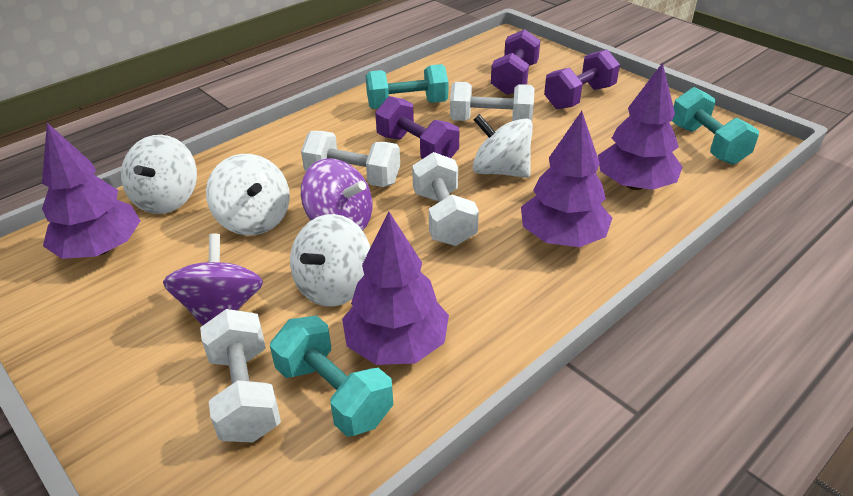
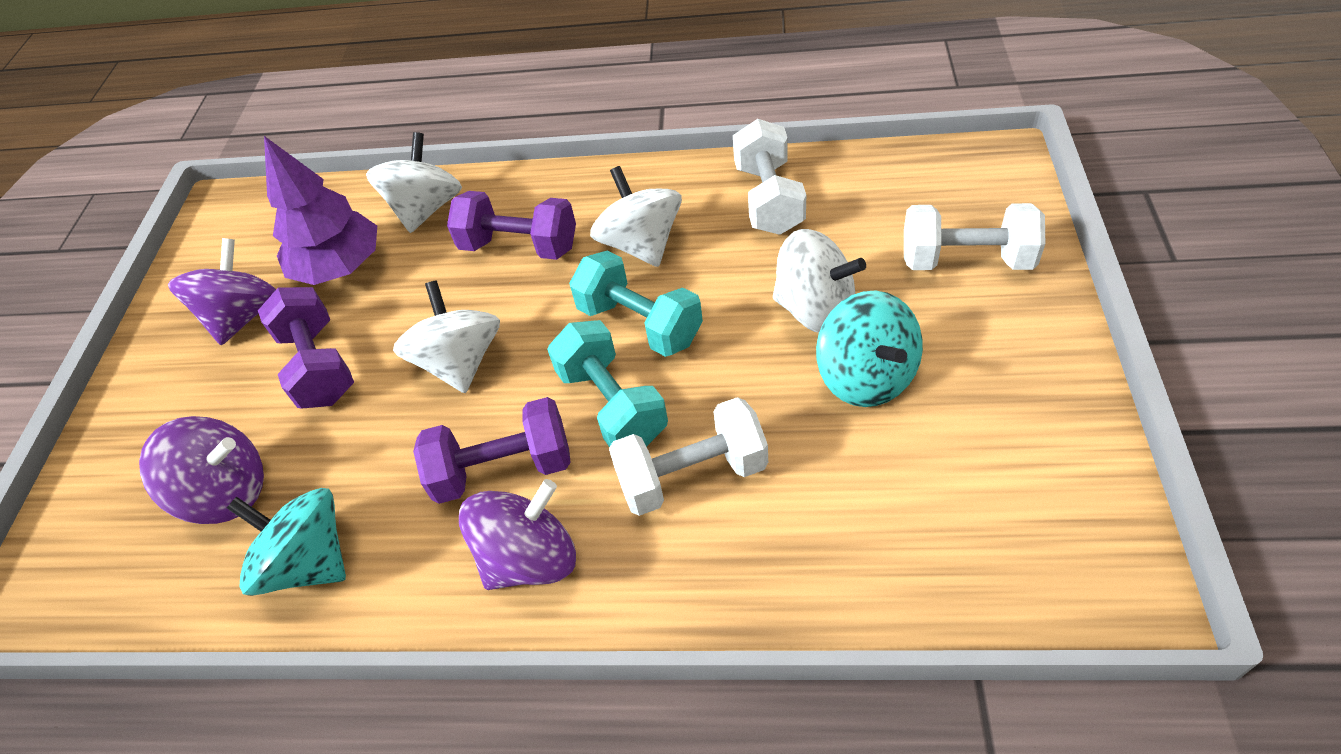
purple spinning top: 2 -> 3
purple tree: 4 -> 1
turquoise dumbbell: 3 -> 2
turquoise spinning top: 0 -> 2
white dumbbell: 4 -> 3

